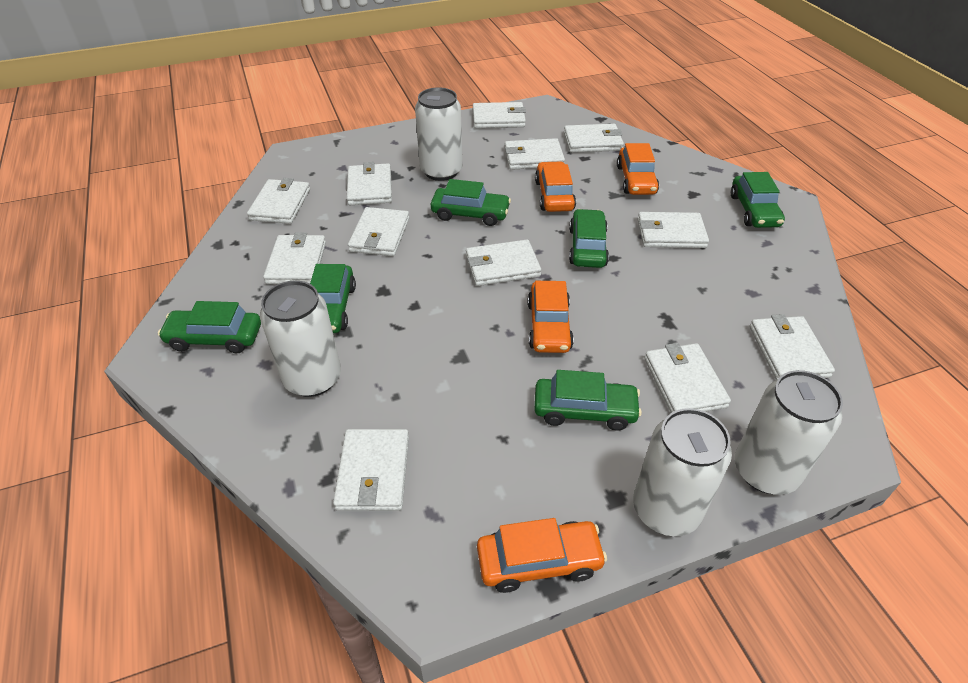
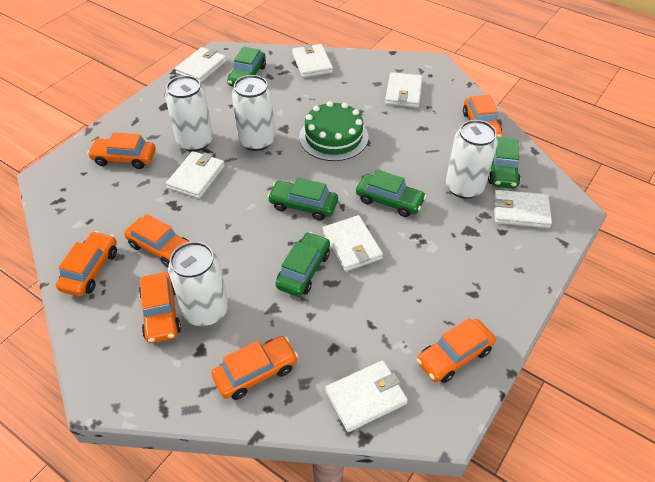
green cake: 0 -> 1
green car: 6 -> 5
orange car: 4 -> 7
white wallet: 12 -> 7

